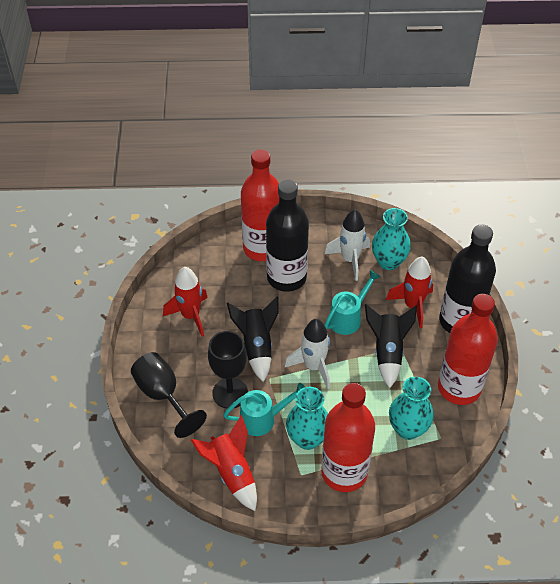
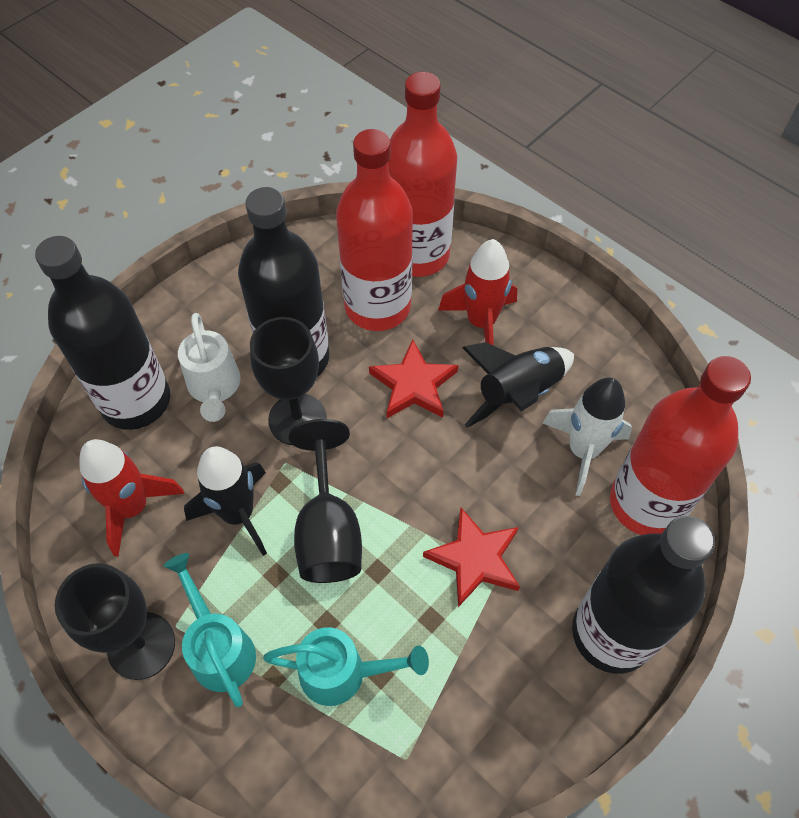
black bottle: 2 -> 3
black goblet: 2 -> 3
red rocket: 3 -> 2
red star: 0 -> 2
turquoise vase: 3 -> 0
white rocket: 2 -> 1
white watering can: 0 -> 1

